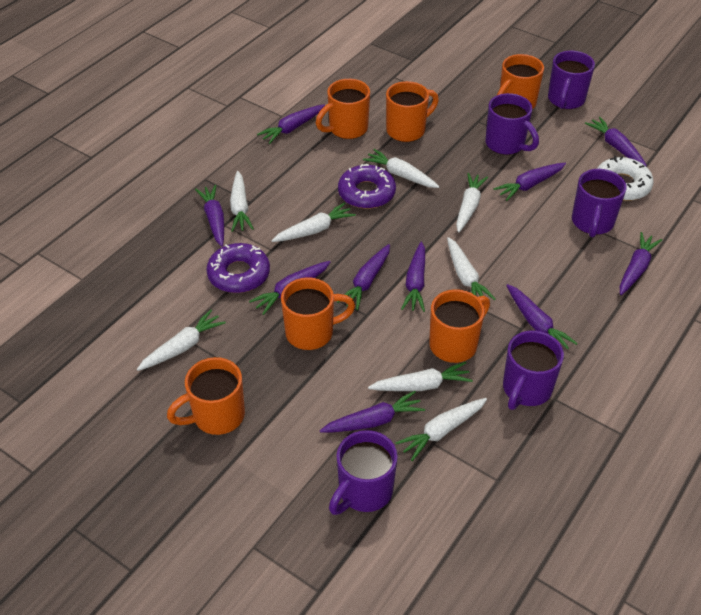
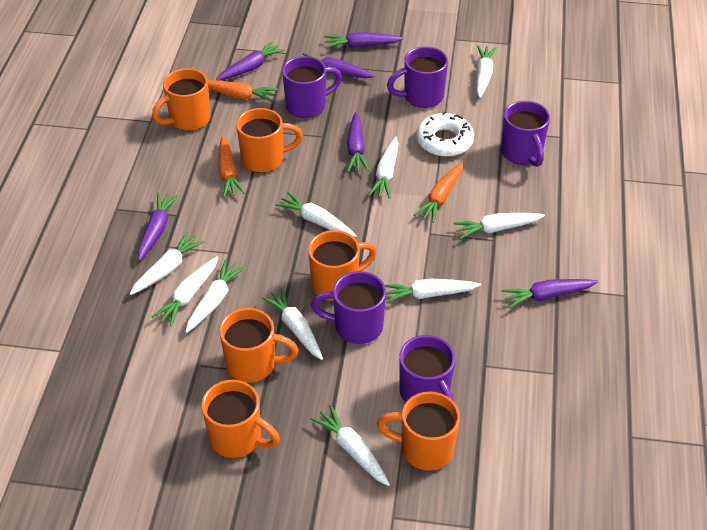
orange carrot: 0 -> 3
purple carrot: 10 -> 6
purple donut: 2 -> 0
white carrot: 8 -> 10

